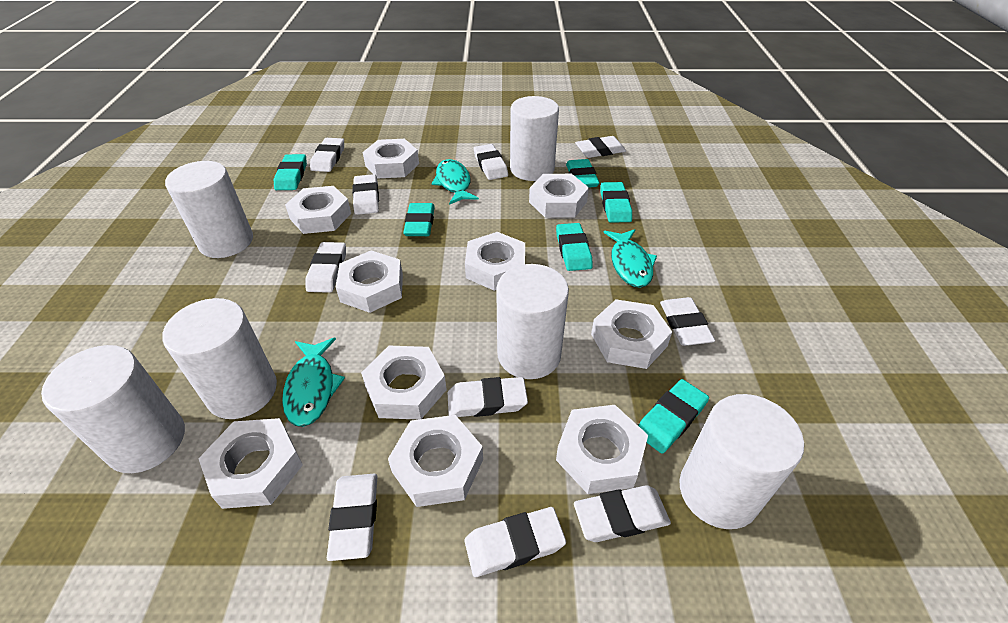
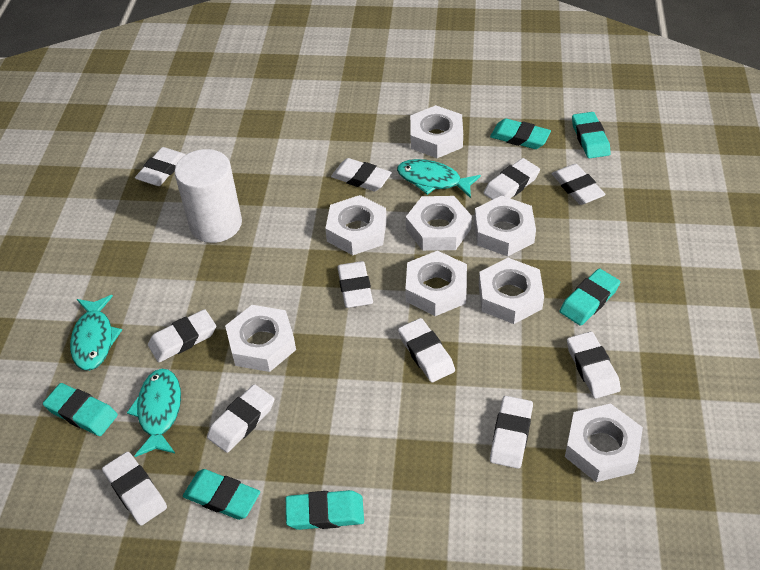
white cylinder: 6 -> 1
white eraser: 10 -> 11
white nut: 10 -> 8

